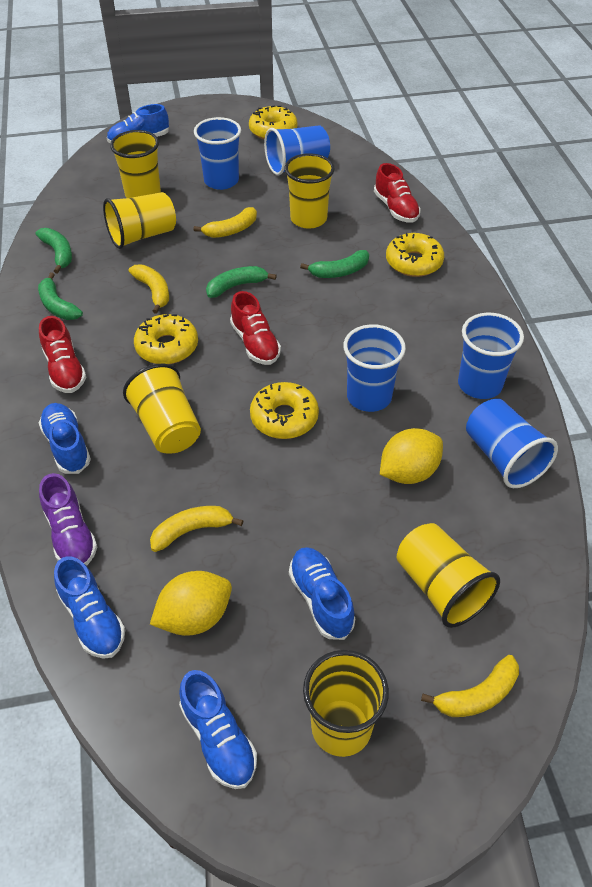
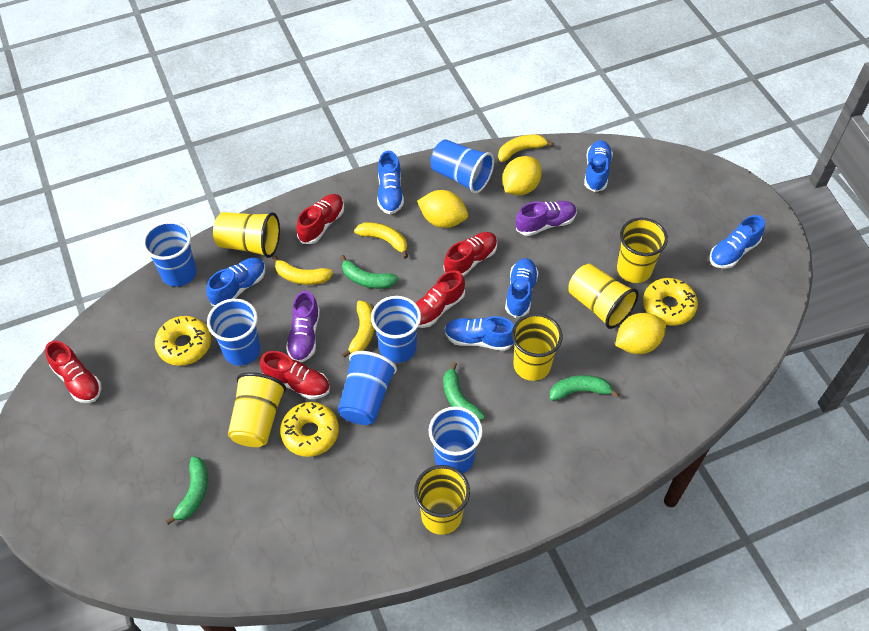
blue cup: 5 -> 6
blue shoe: 5 -> 6
purple shoe: 1 -> 2
red shoe: 3 -> 5
yellow donut: 4 -> 3
yellow lemon: 2 -> 3

